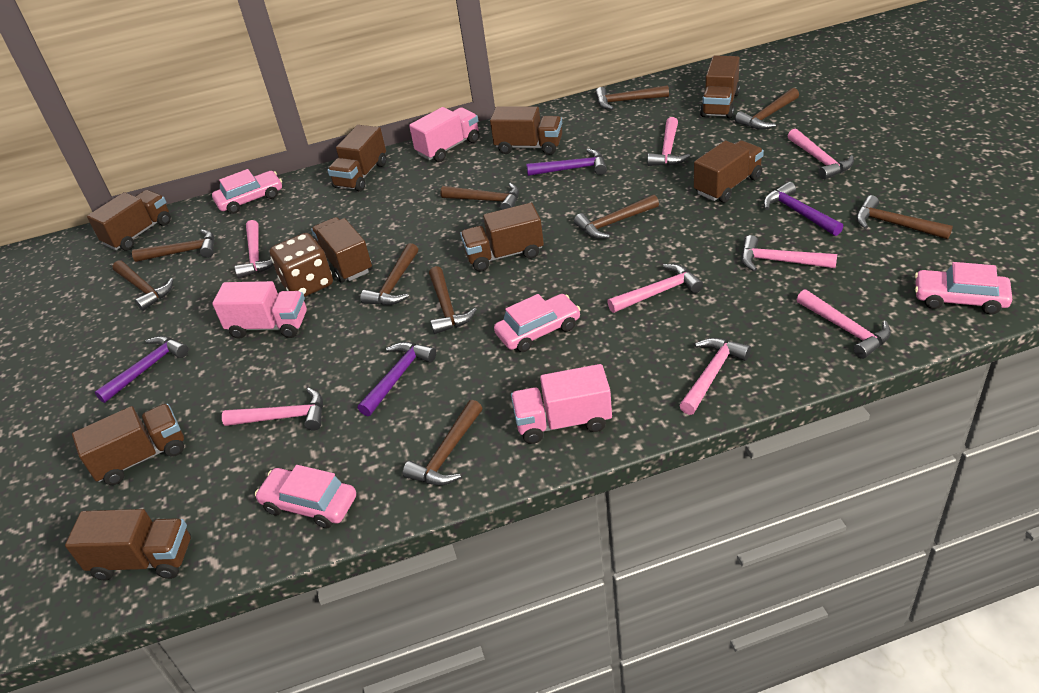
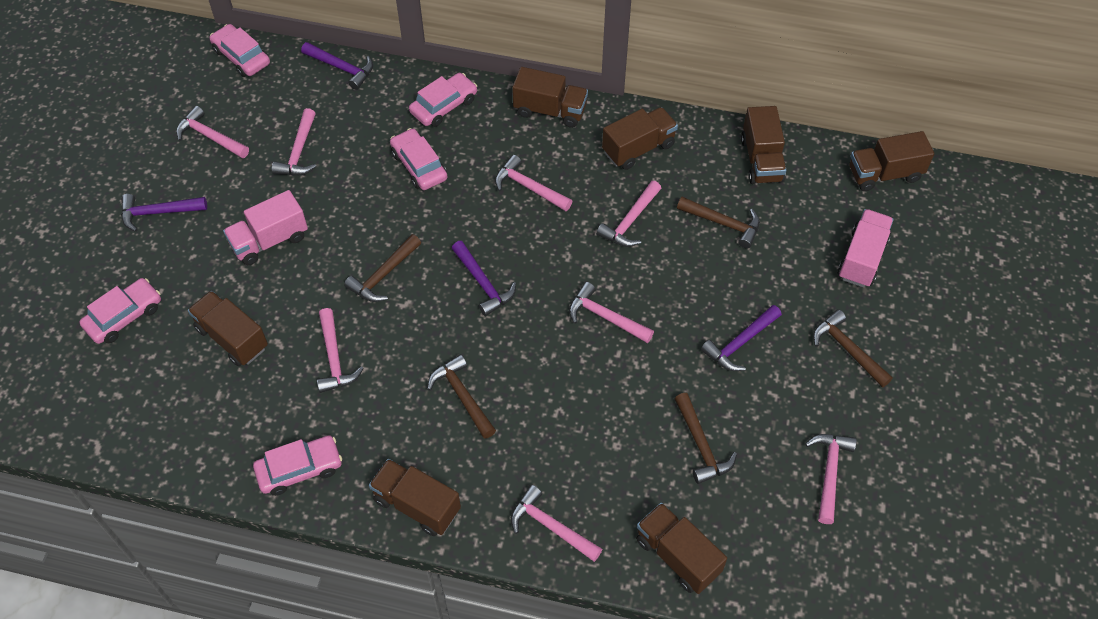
brown dice: 1 -> 0
brown hammer: 10 -> 5
brown truck: 9 -> 7
pink car: 4 -> 5
pink truck: 3 -> 2

